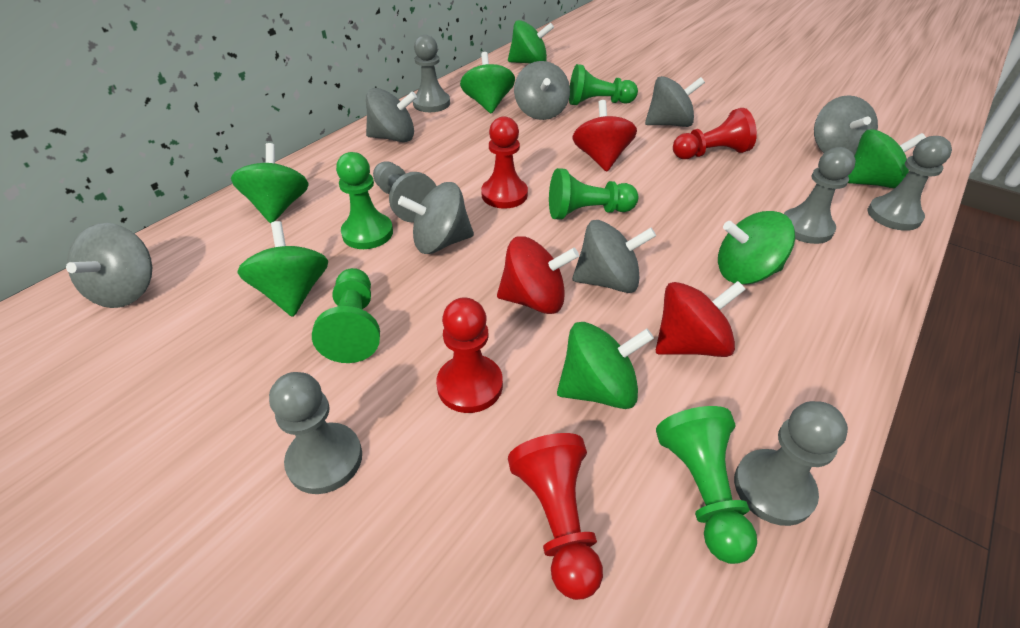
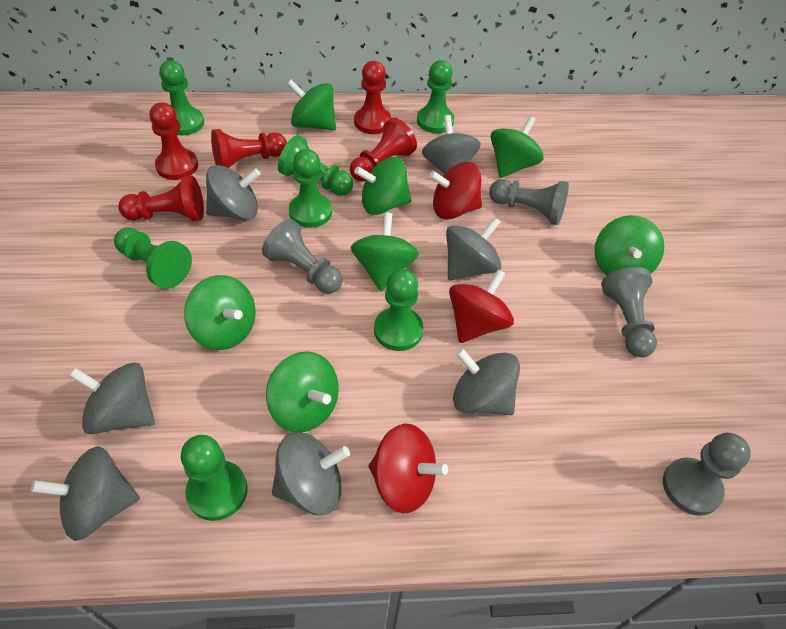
green pawn: 5 -> 7
grey pawn: 6 -> 4
red pawn: 4 -> 5

